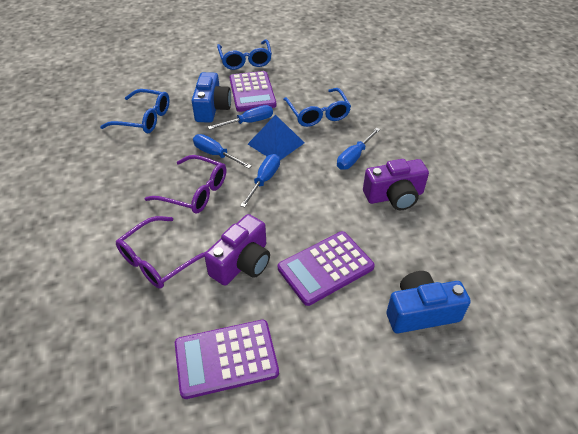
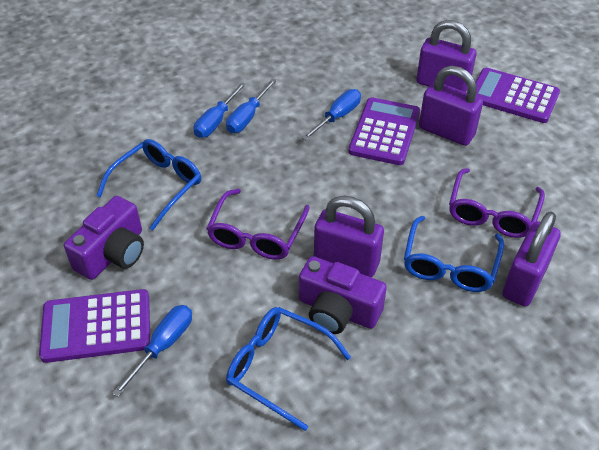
blue camera: 2 -> 0
blue pyramid: 1 -> 0
purple padlock: 0 -> 4

